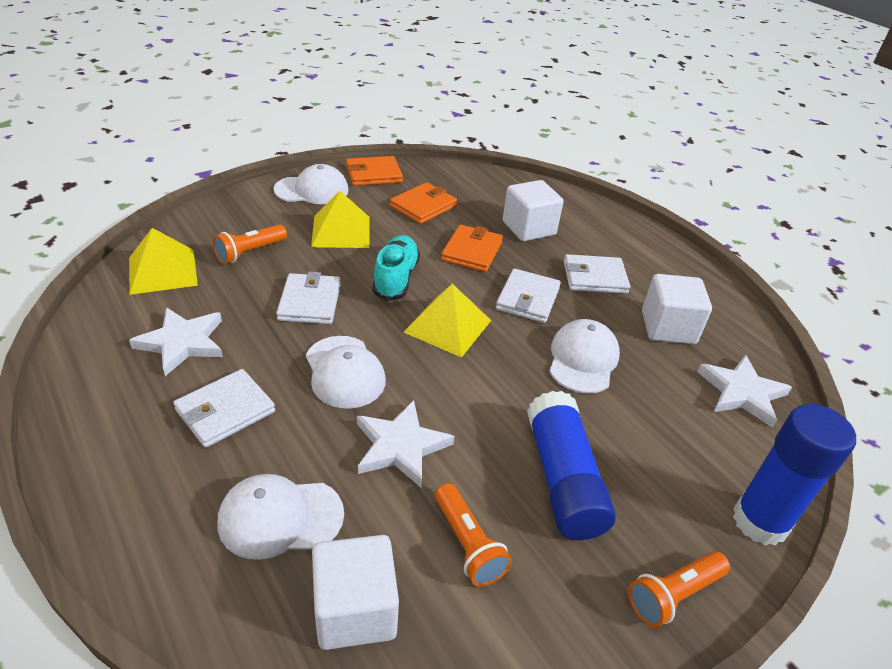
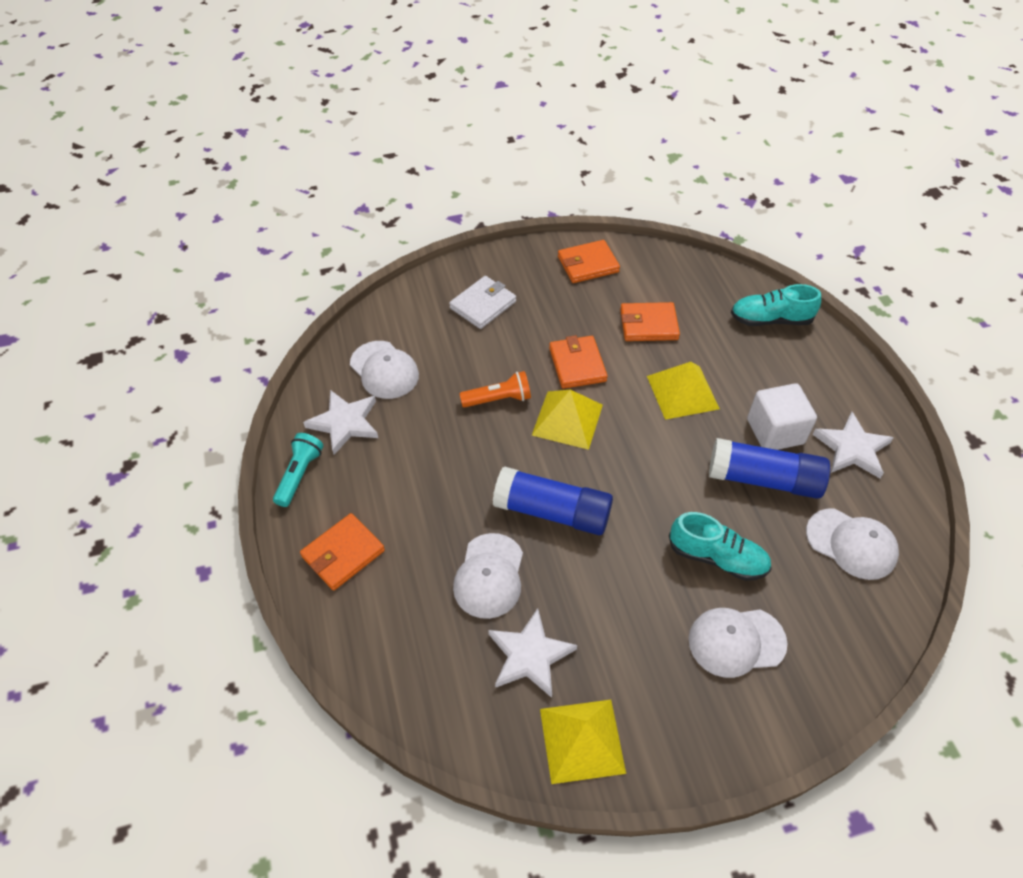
orange flashlight: 3 -> 1
orange wallet: 3 -> 4
turquoise flashlight: 0 -> 1
turquoise shoe: 1 -> 2
white cube: 3 -> 1
white wallet: 4 -> 1

